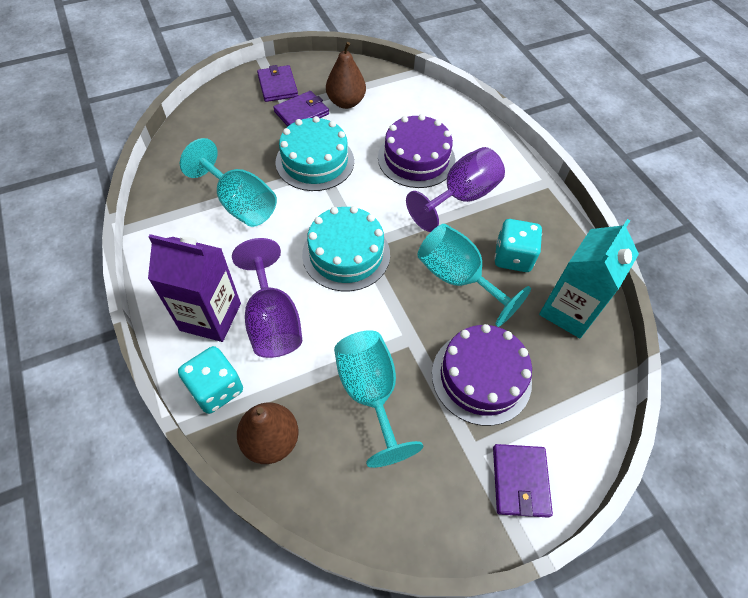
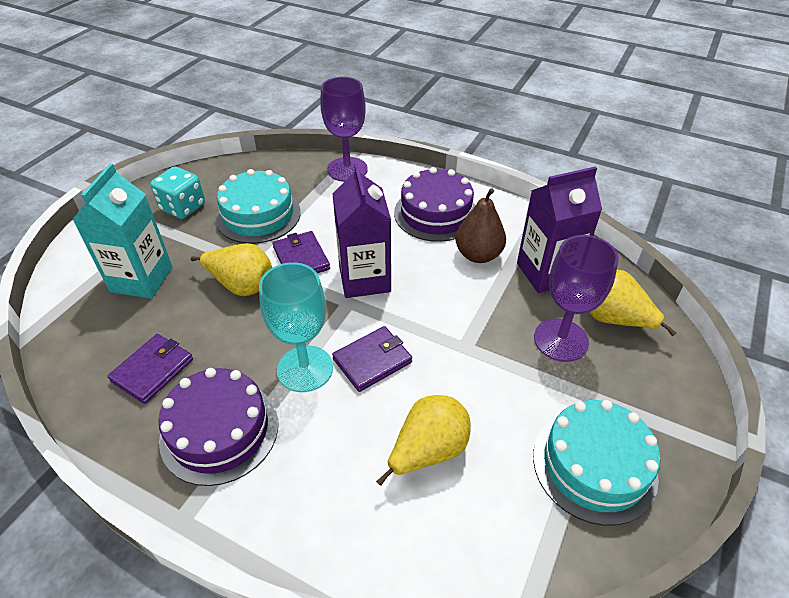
brown pear: 2 -> 1
purple carton: 1 -> 2
turquoise dice: 2 -> 1
turquoise goblet: 3 -> 1
yellow pear: 0 -> 3

